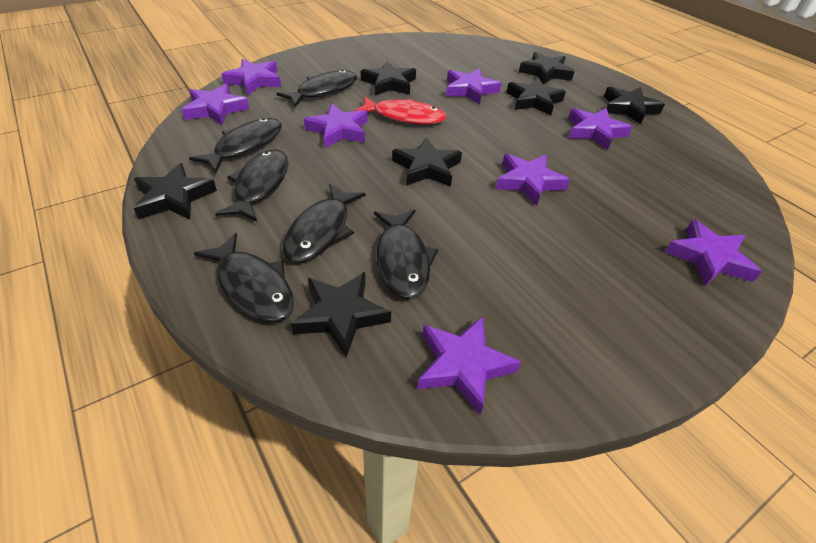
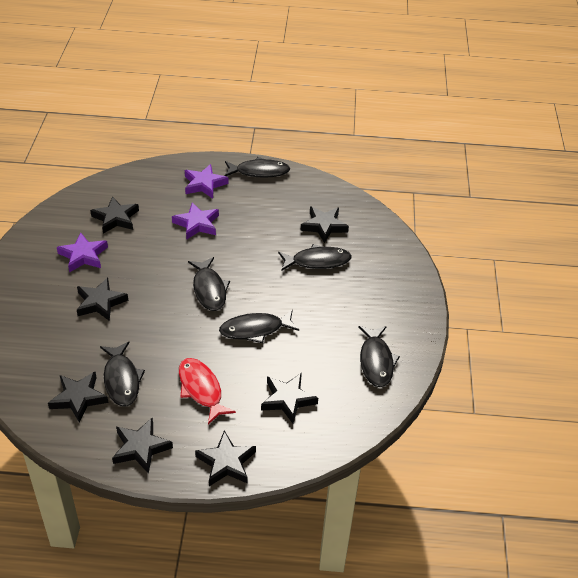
purple star: 8 -> 3

